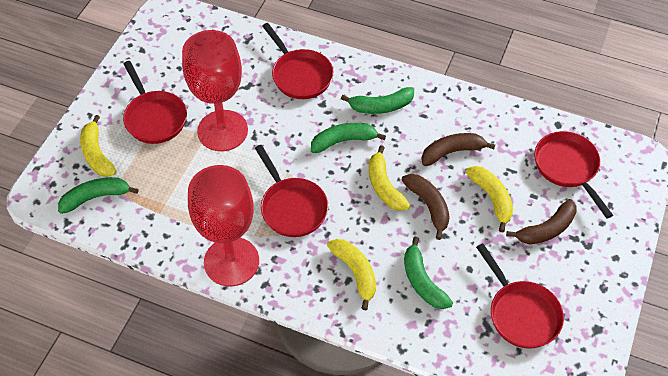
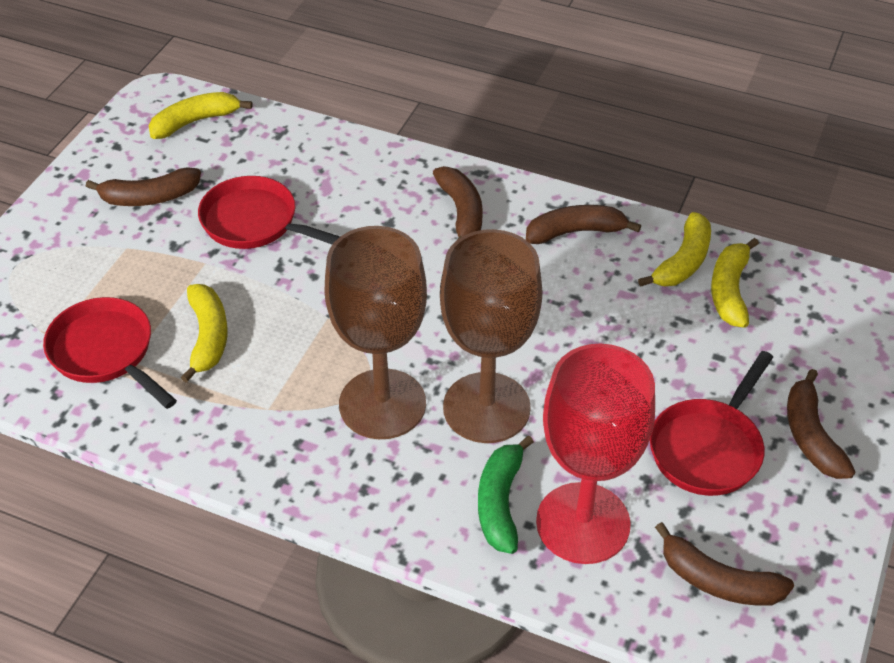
brown banana: 3 -> 5
brown goblet: 0 -> 2
green banana: 4 -> 1
red goblet: 2 -> 1
red pan: 5 -> 3

